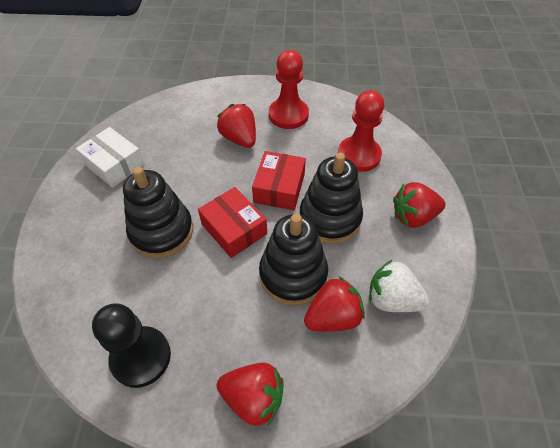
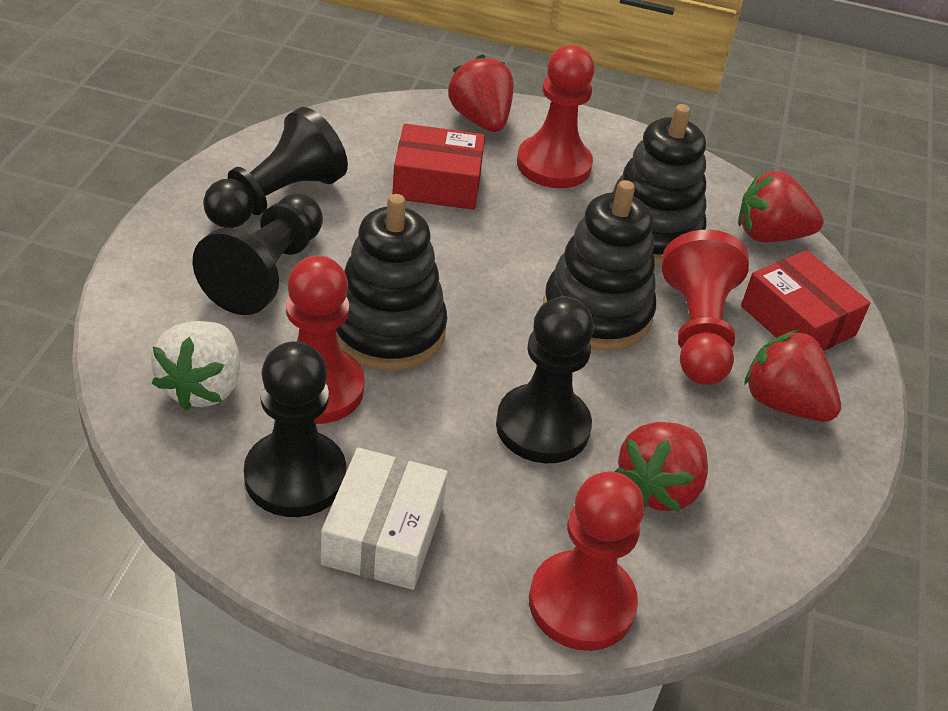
black pawn: 1 -> 4
red pawn: 2 -> 4

